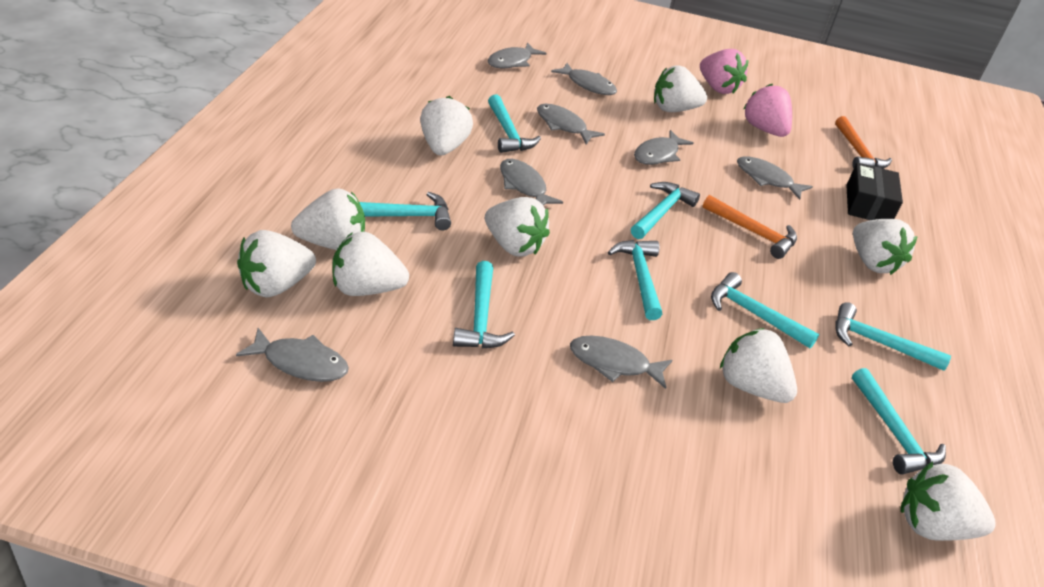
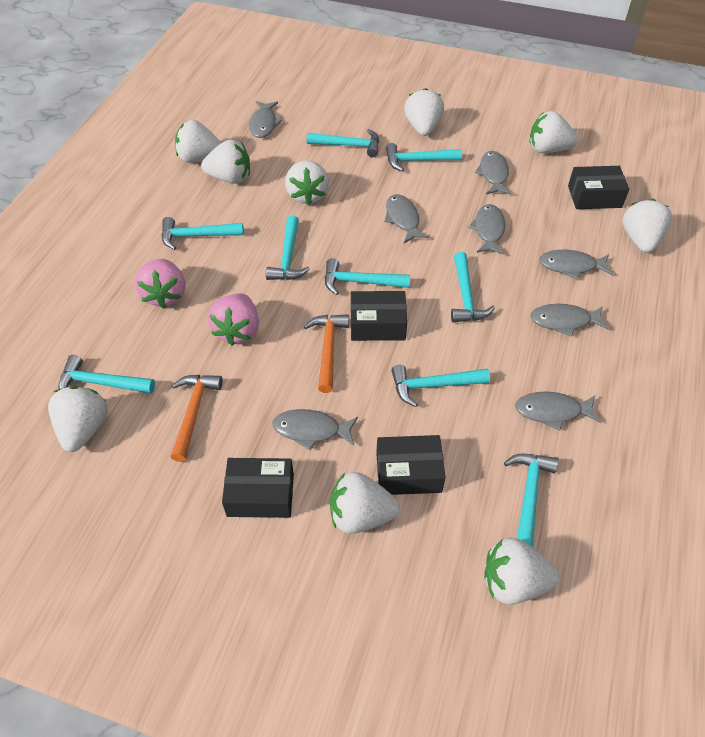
black box: 1 -> 4
turquoise hammer: 8 -> 9

